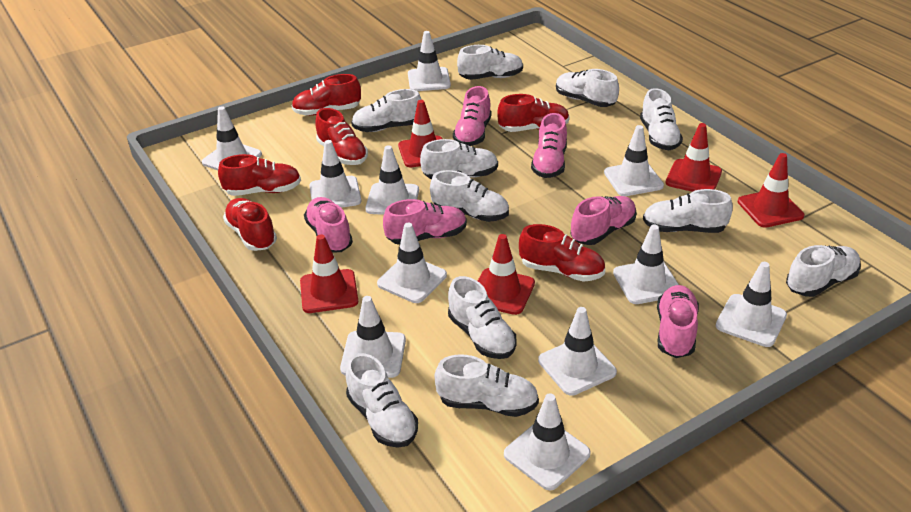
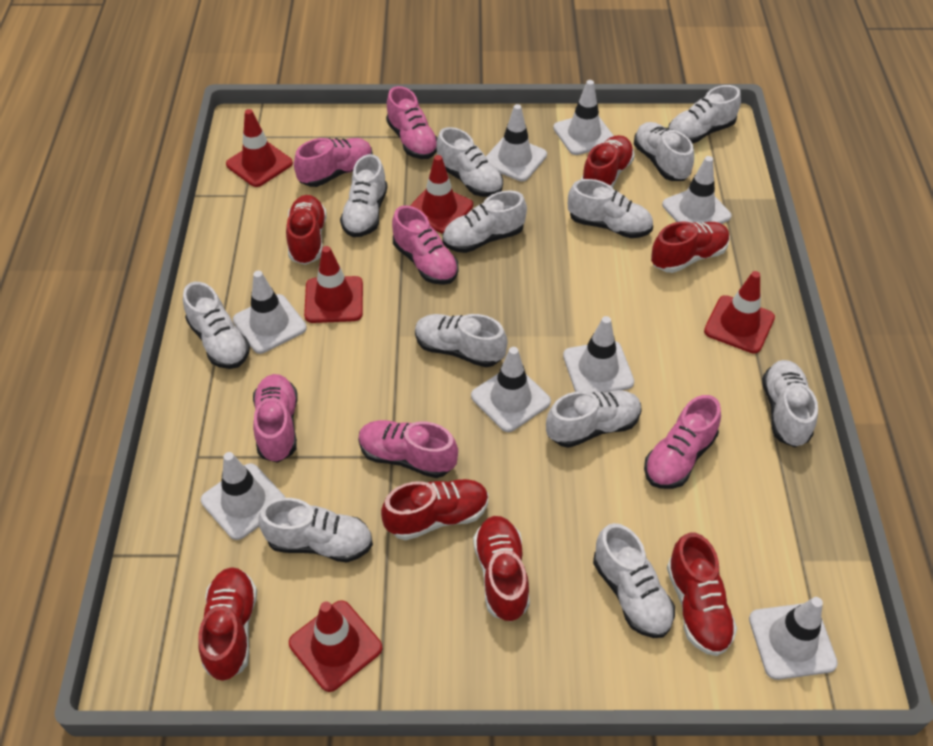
red shoe: 6 -> 7
white shoe: 11 -> 12
white traffic cone: 11 -> 8

